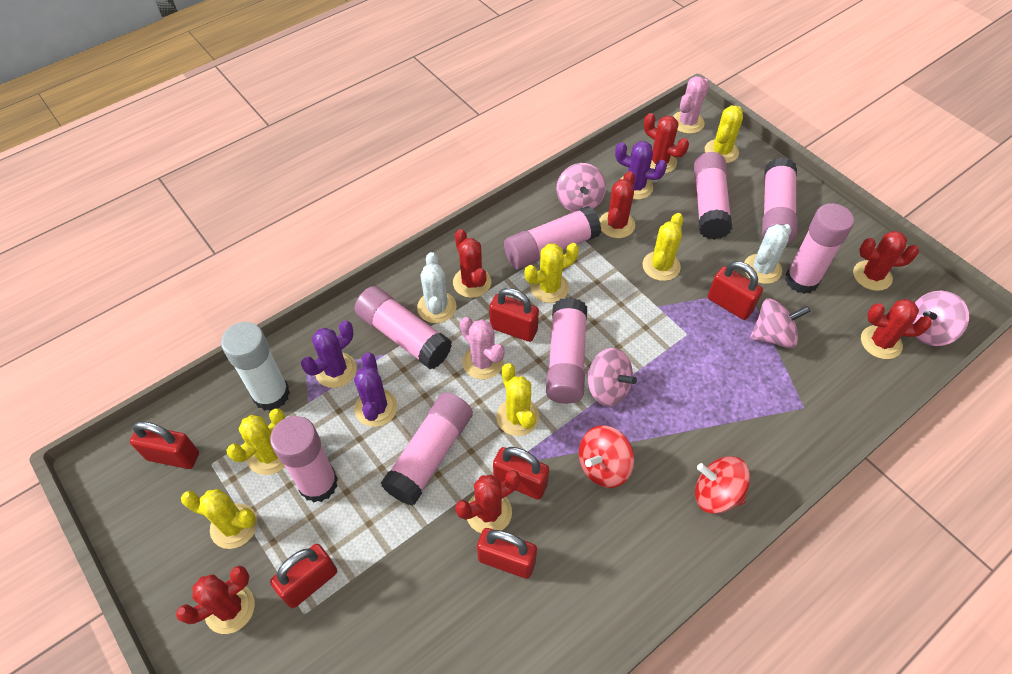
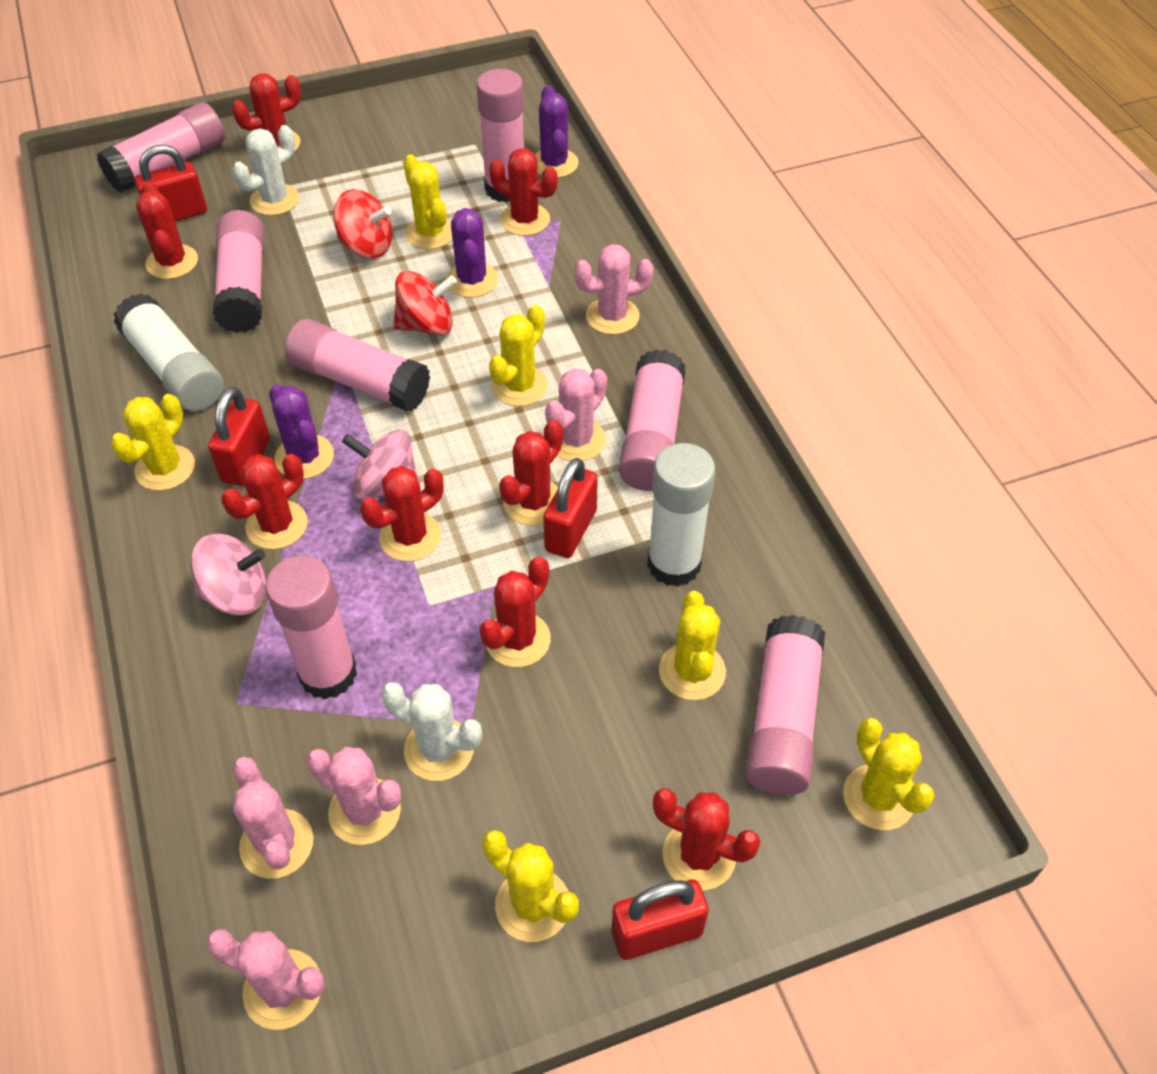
pink cactus: 2 -> 5
pink glue stick: 8 -> 7
pink spinning top: 4 -> 2
red cactus: 7 -> 8
red padlock: 6 -> 4
white glue stick: 1 -> 2

